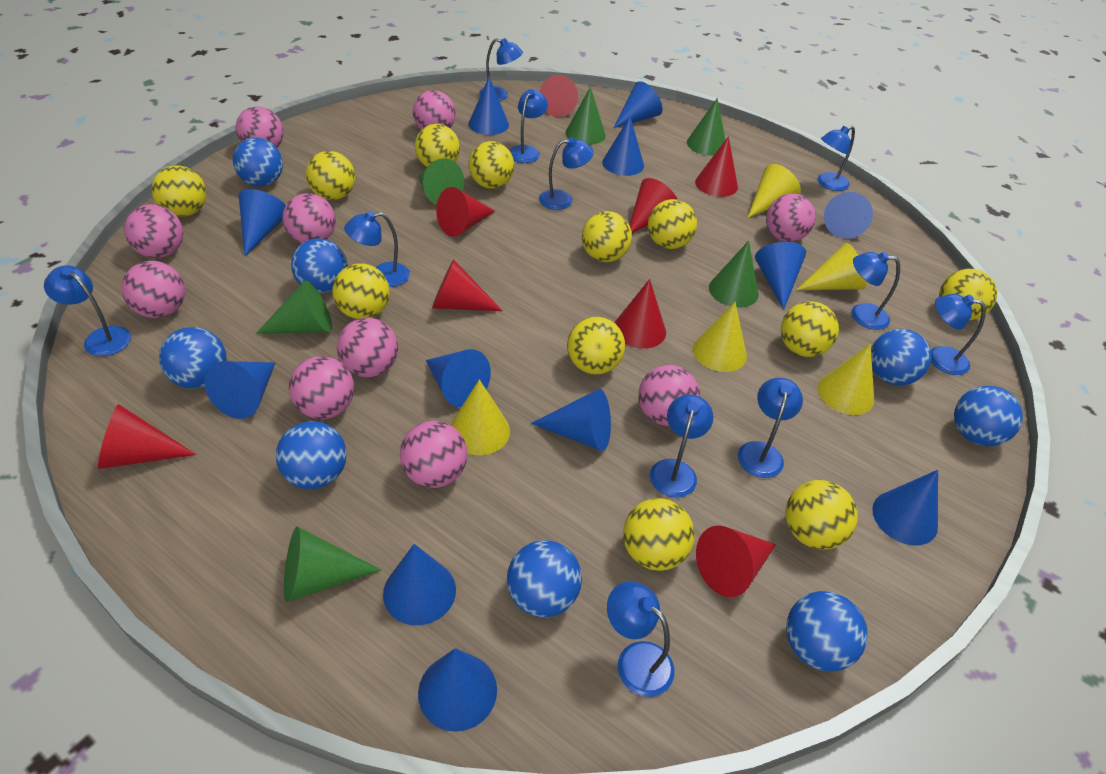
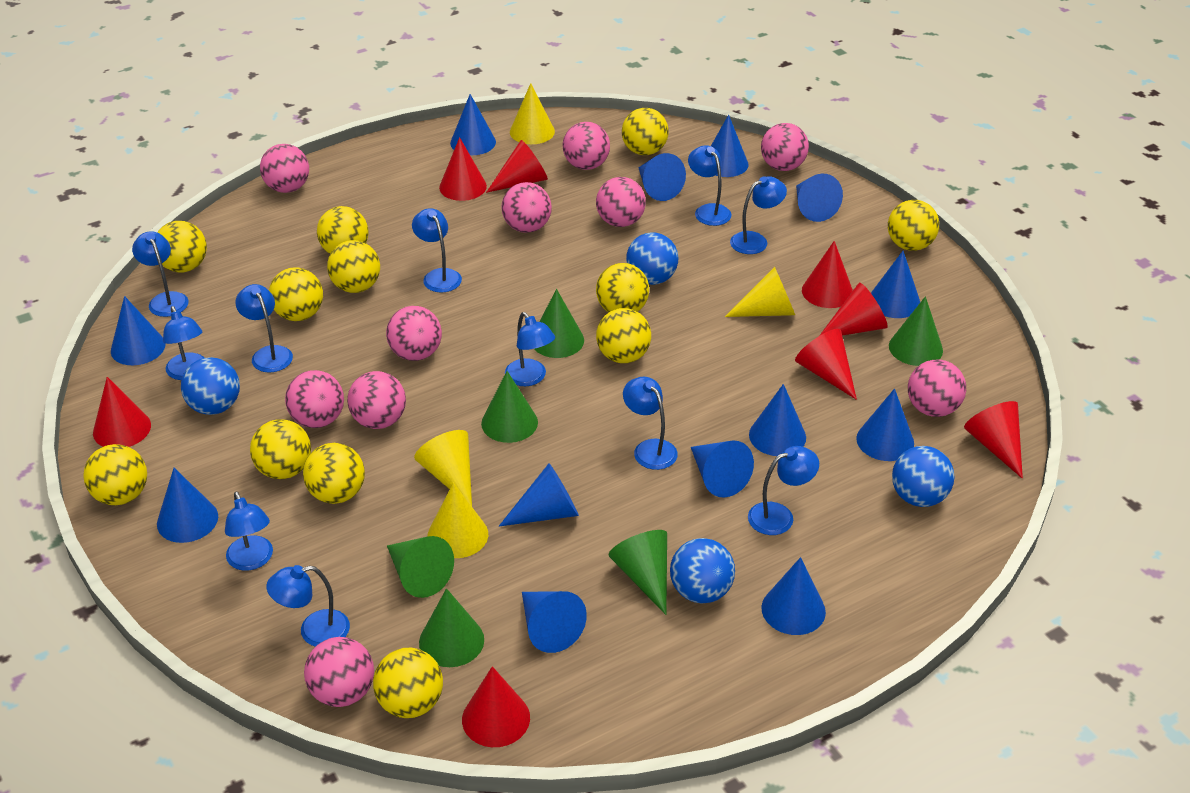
blue ball: 8 -> 4
blue cone: 12 -> 13
yellow cone: 5 -> 4

